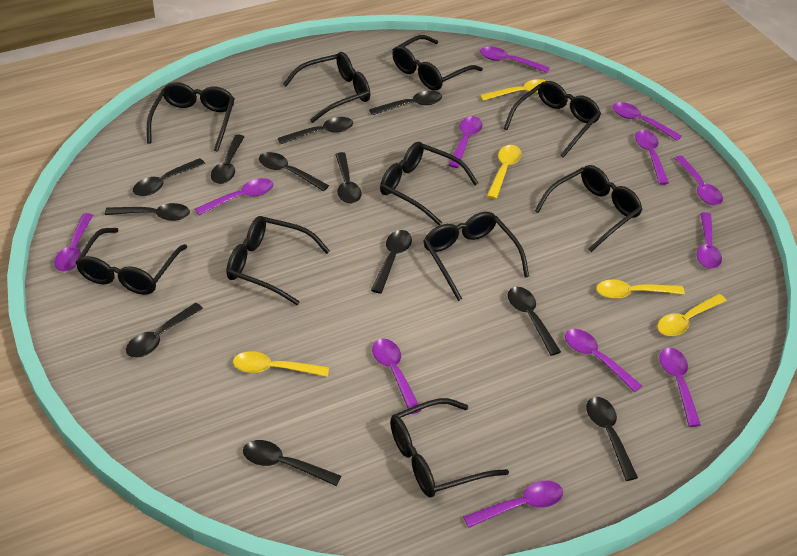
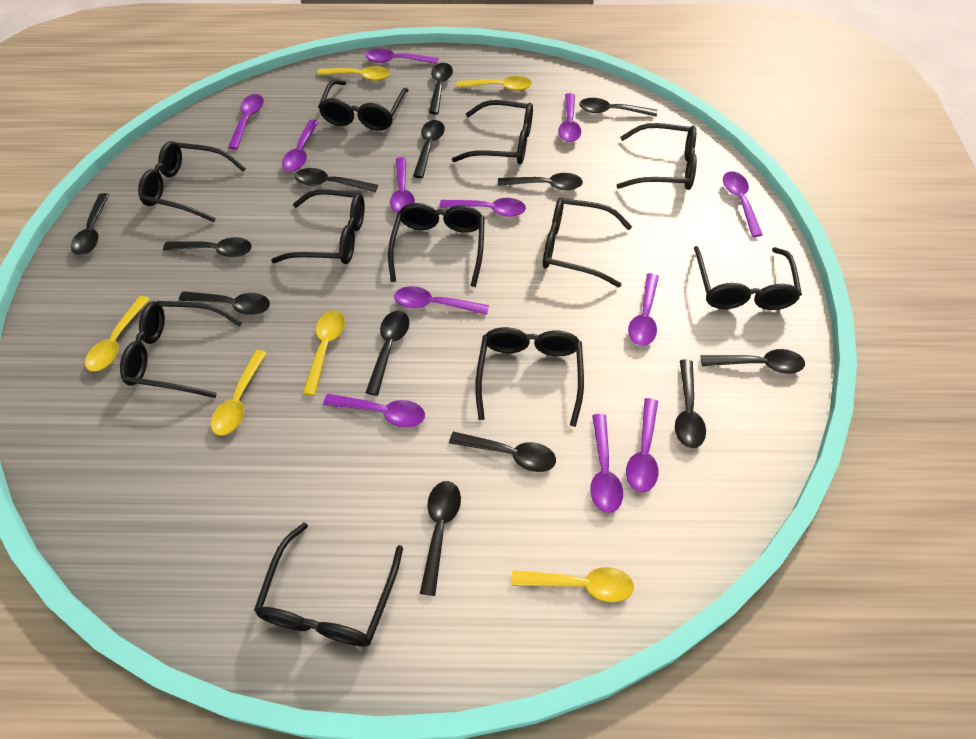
black glasses: 10 -> 11
black spoon: 12 -> 13
yellow spoon: 5 -> 6

